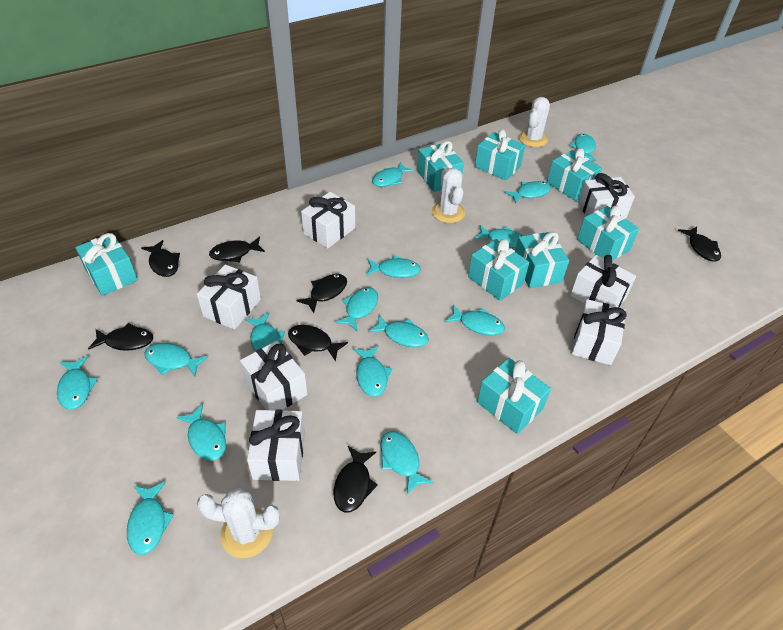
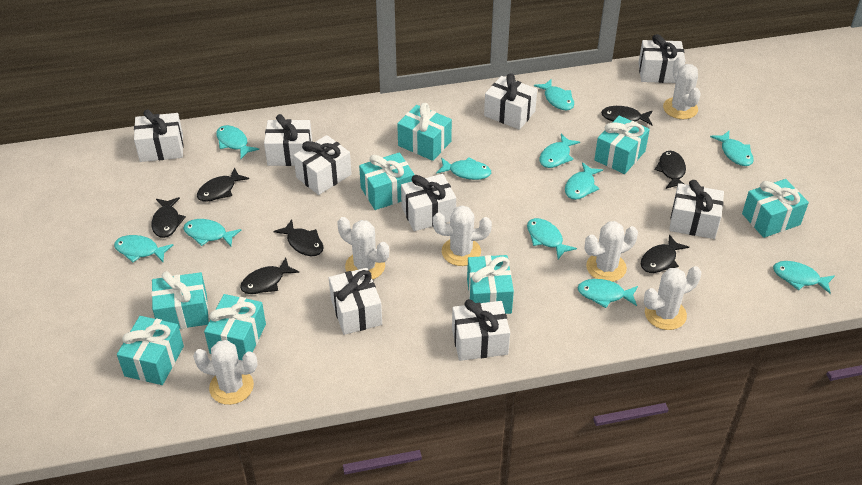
turquoise fish: 15 -> 11
white cactus: 3 -> 6
white gift: 7 -> 9

